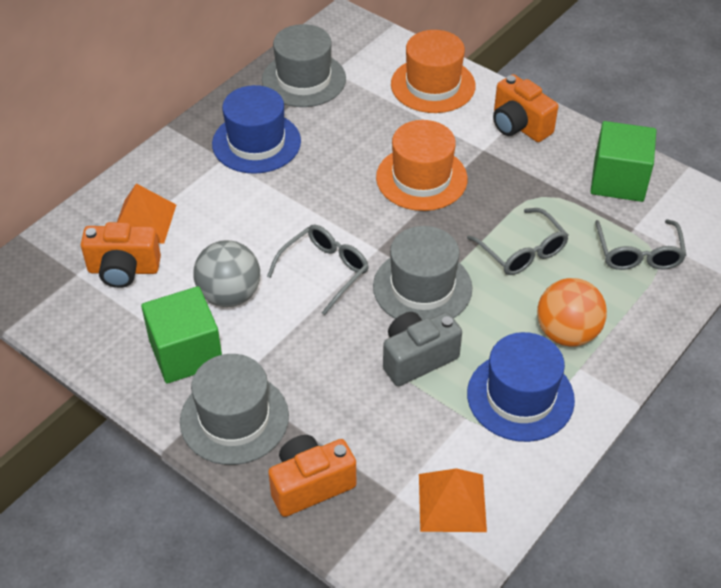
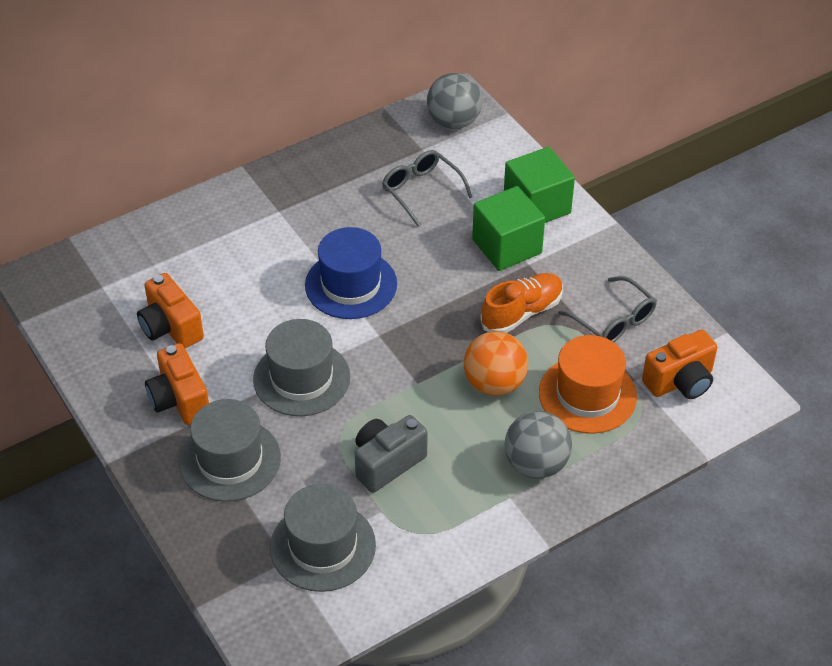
blue hat: 2 -> 1
grey ball: 1 -> 2
grey glasses: 3 -> 2
orange hat: 2 -> 1
orange pyramid: 2 -> 0
orange shoe: 0 -> 1

